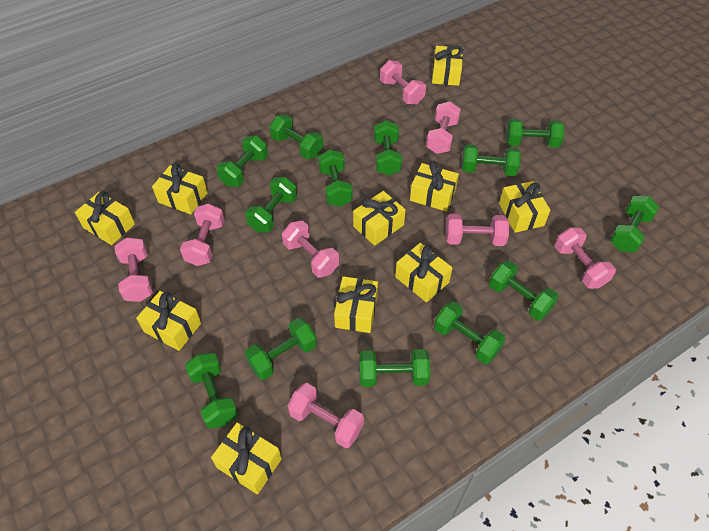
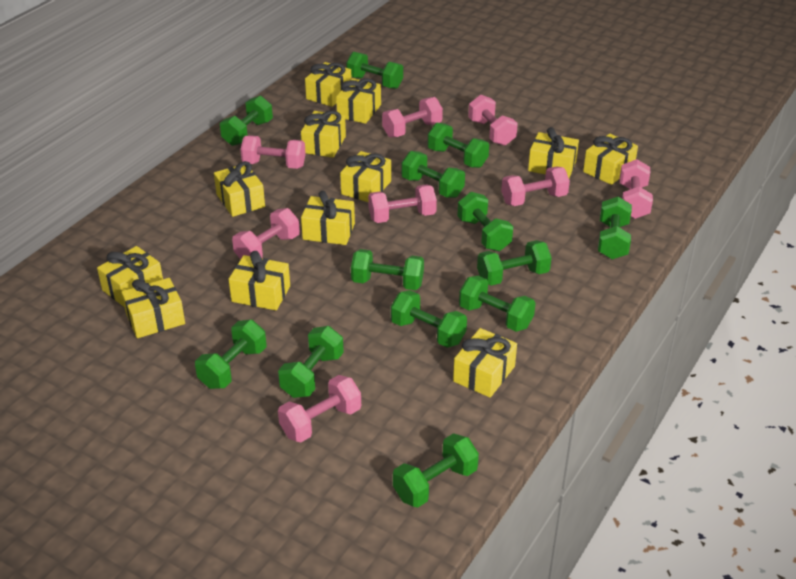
yellow gift: 10 -> 12

